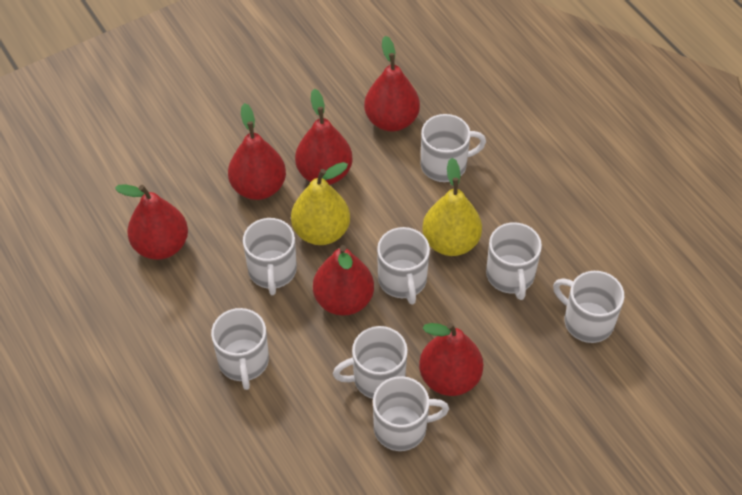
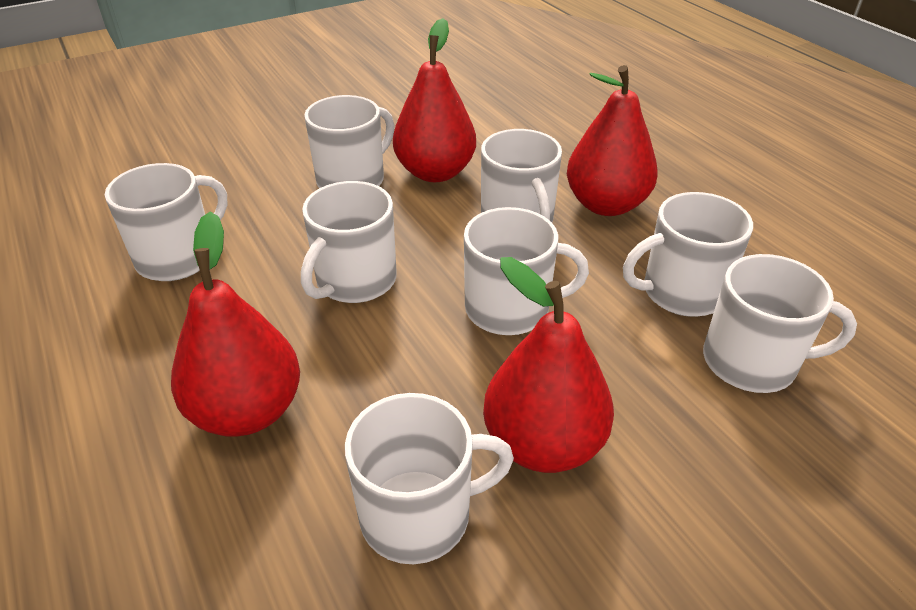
red pear: 6 -> 4
yellow pear: 2 -> 0

